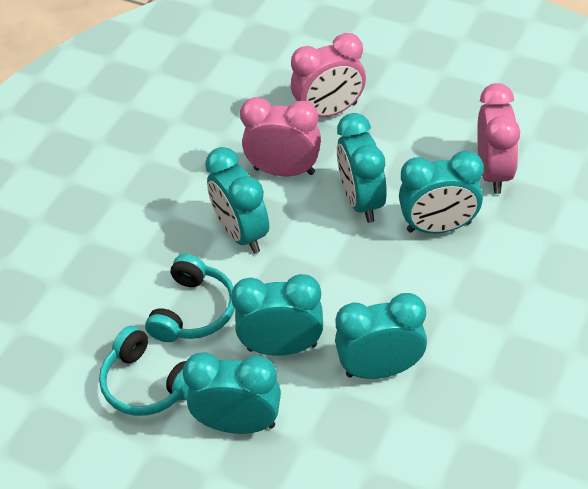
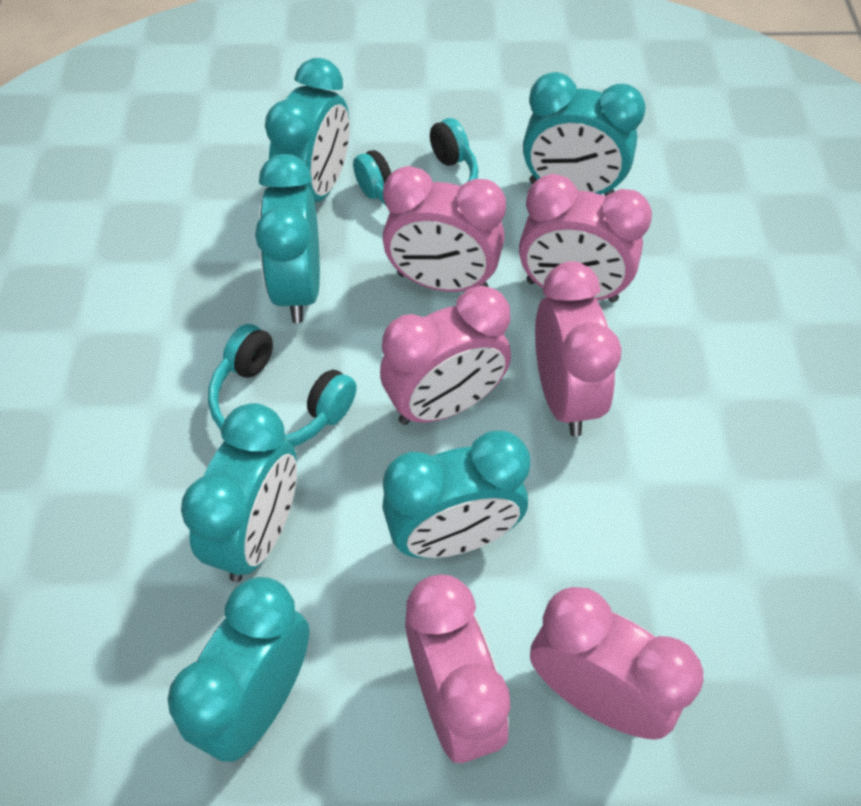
pink clock: 3 -> 6

